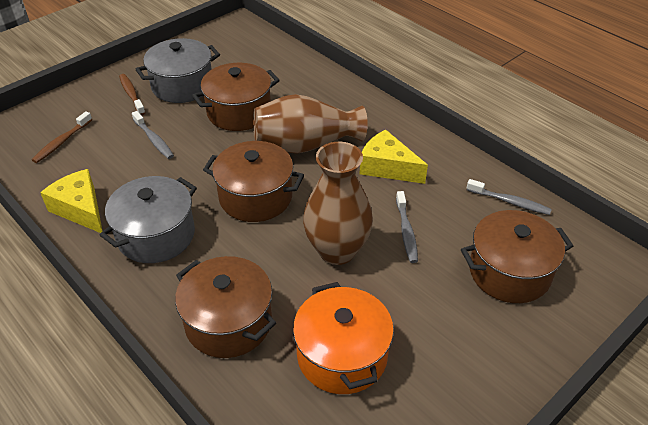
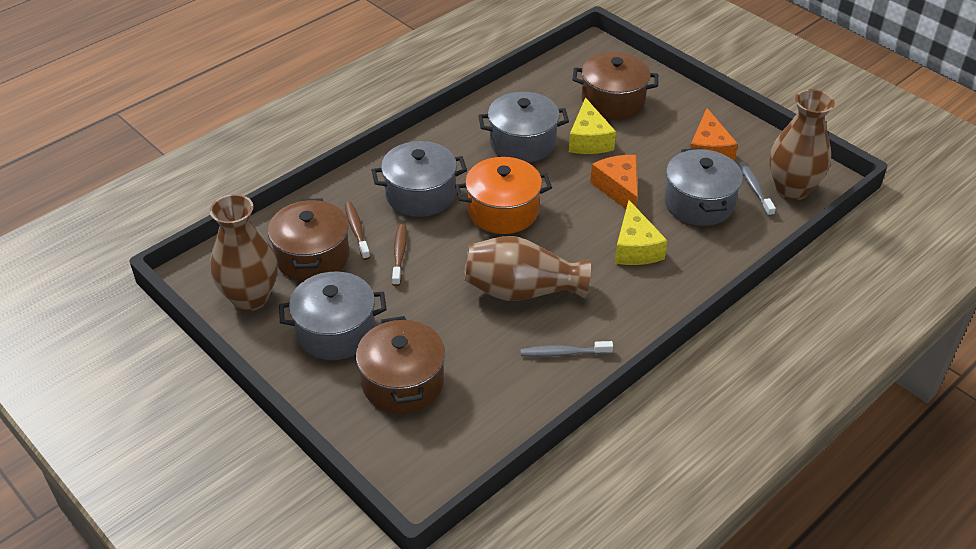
brown pot: 4 -> 3
brown vase: 2 -> 3
grey pot: 2 -> 4
grey toothbrush: 3 -> 2
orange cheese: 0 -> 2

